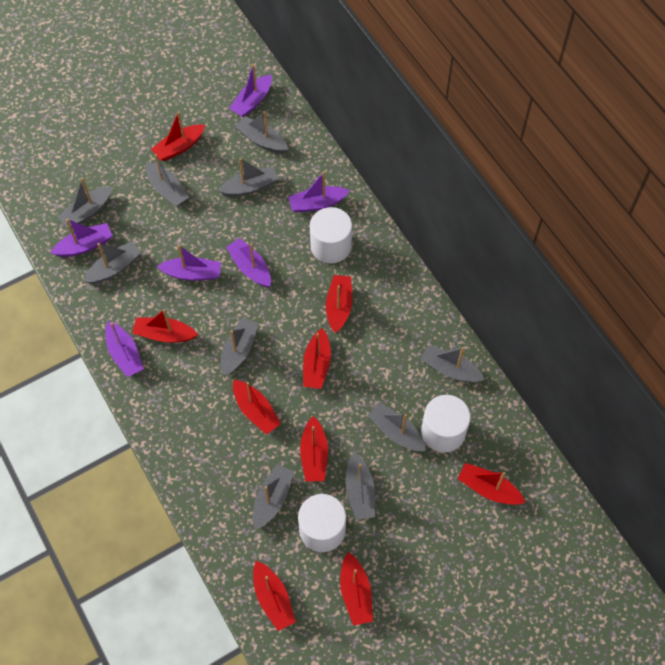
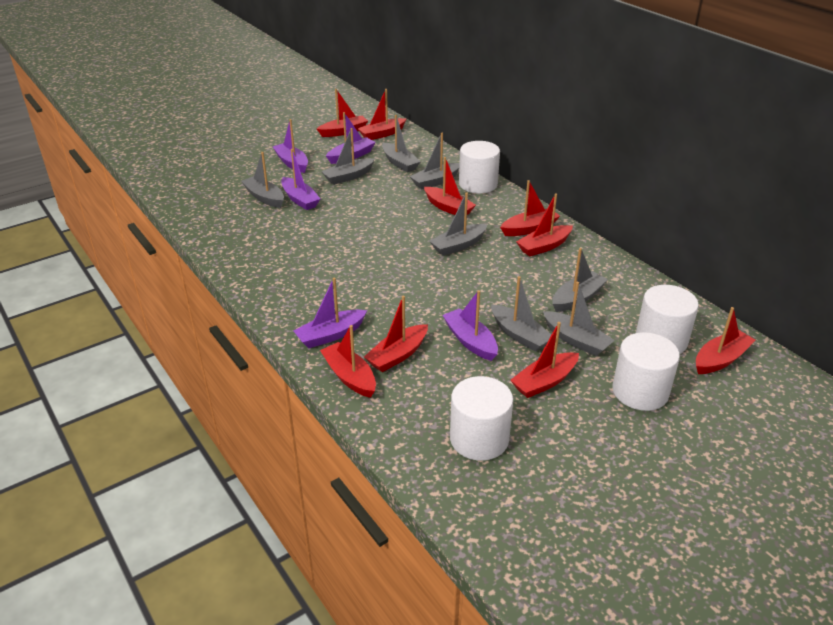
grey boat: 10 -> 8
purple boat: 6 -> 5
white cylinder: 3 -> 4

